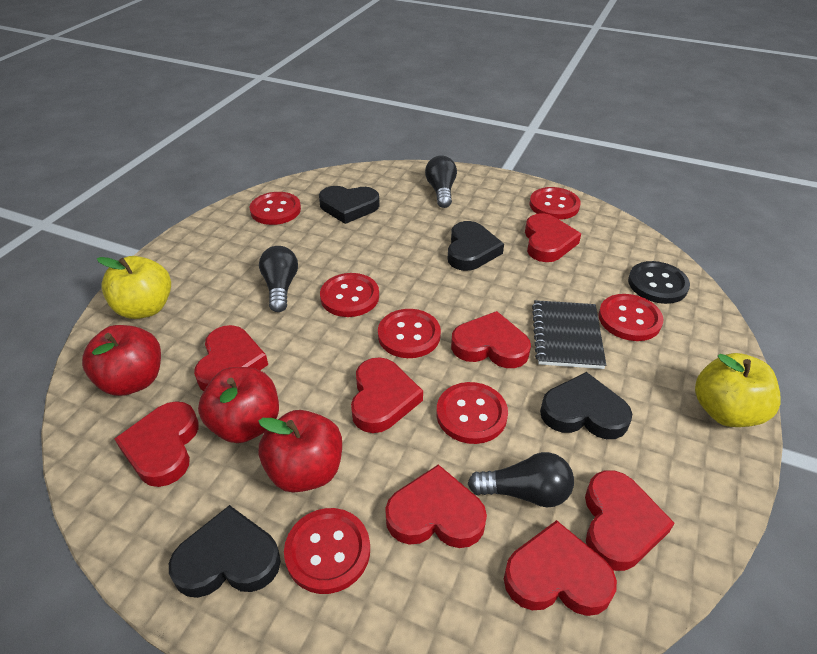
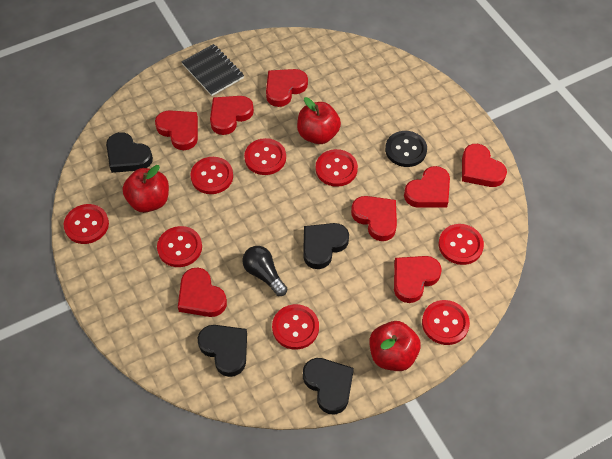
black light bulb: 3 -> 1
red button: 7 -> 8
yellow apple: 2 -> 0

